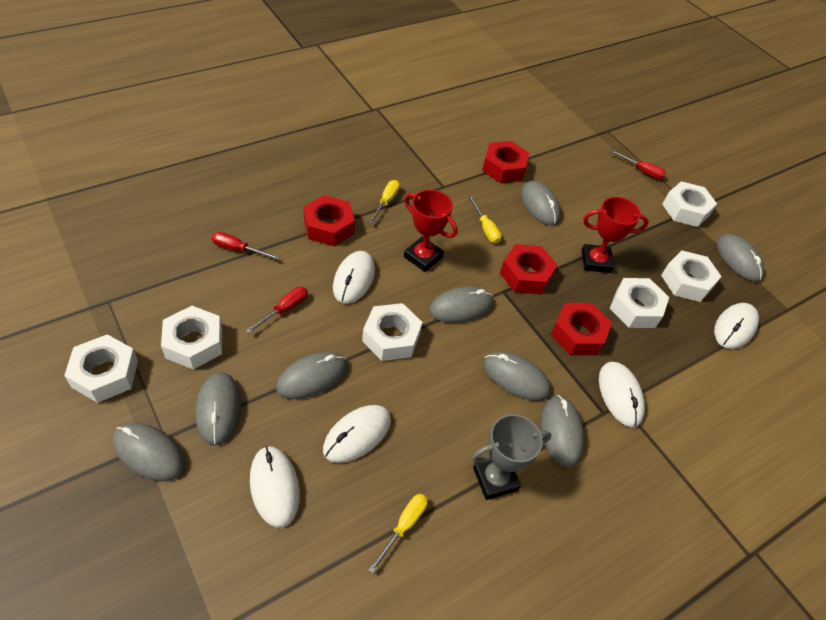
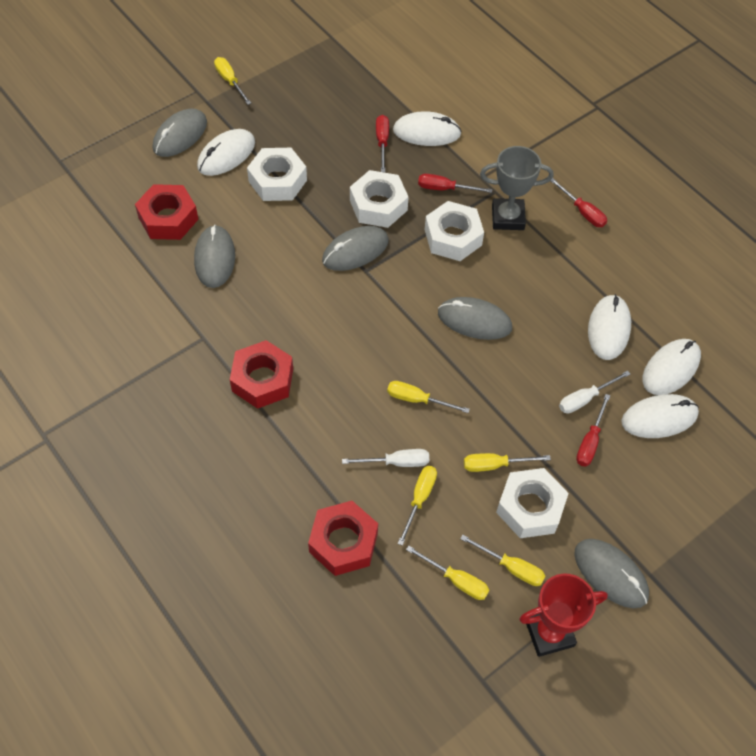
grey mouse: 8 -> 5
red nut: 4 -> 3
red screwdriver: 3 -> 4
red trophy: 2 -> 1
white nut: 6 -> 4
white screwdriver: 0 -> 2
yellow screwdriver: 3 -> 6

